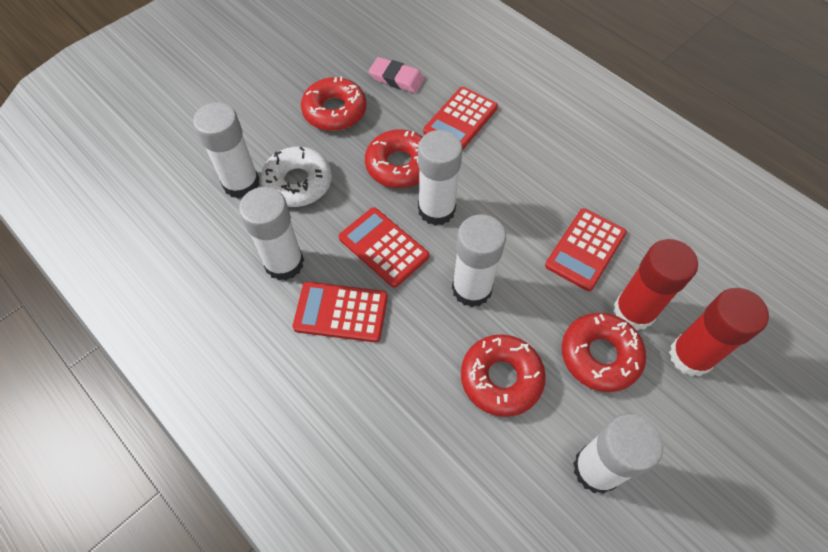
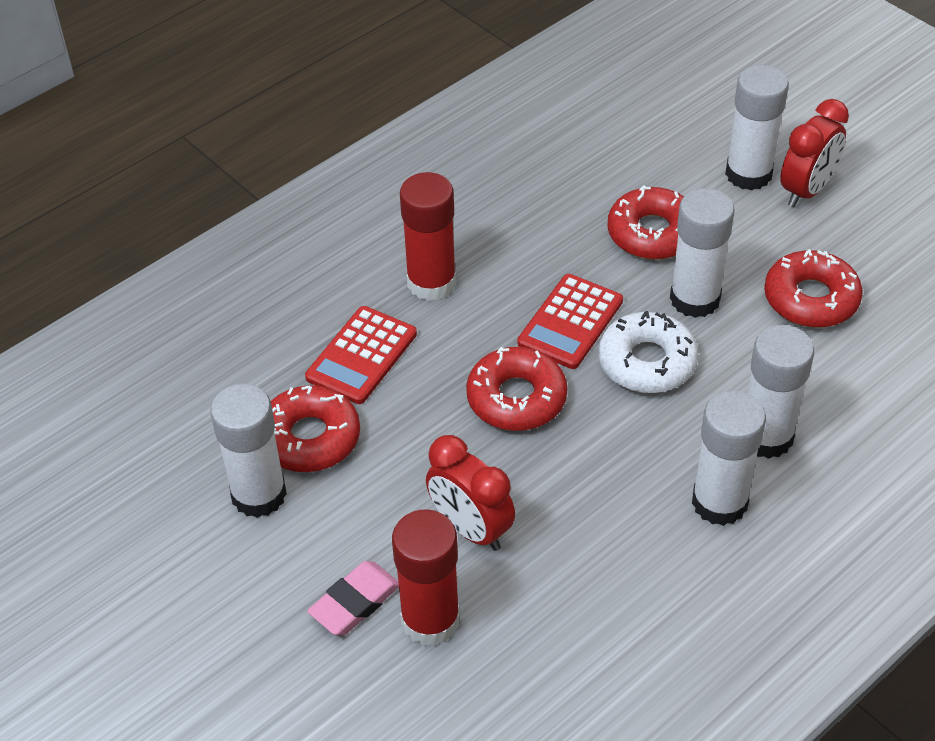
red calculator: 4 -> 2
red clock: 0 -> 2

